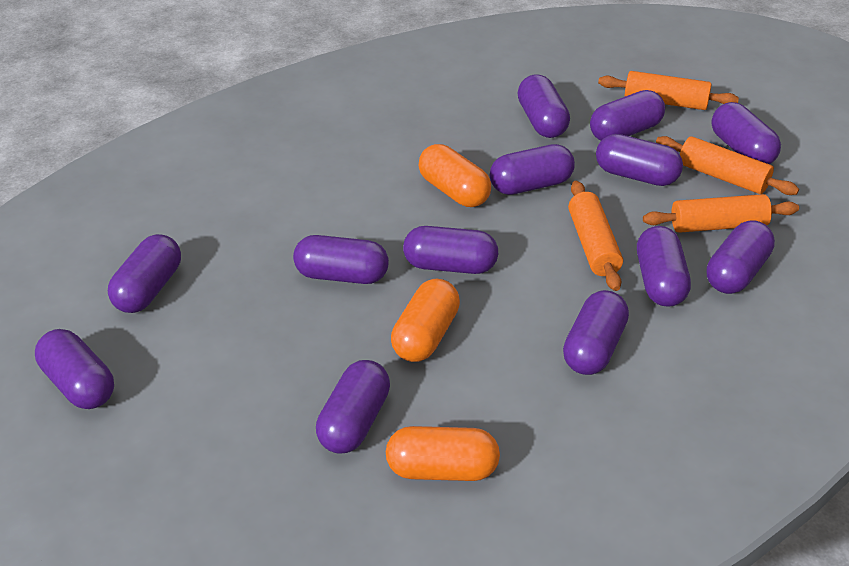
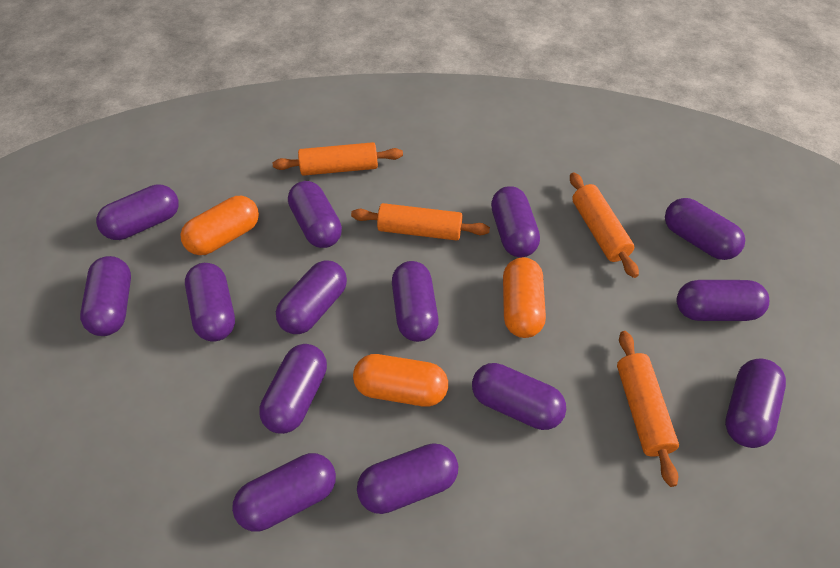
purple capsule: 13 -> 14

